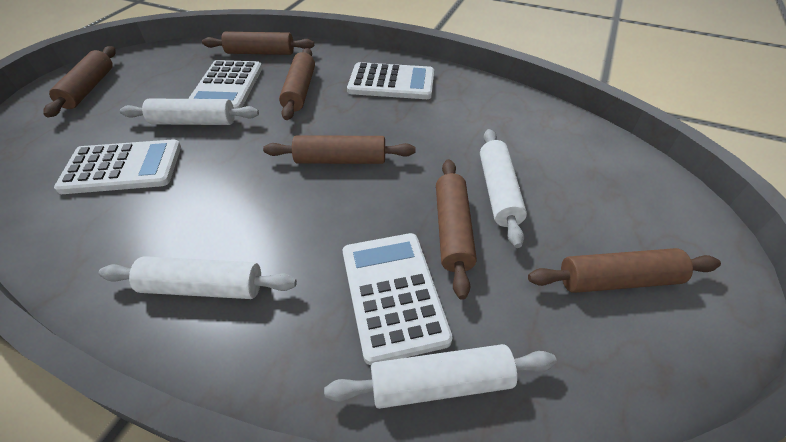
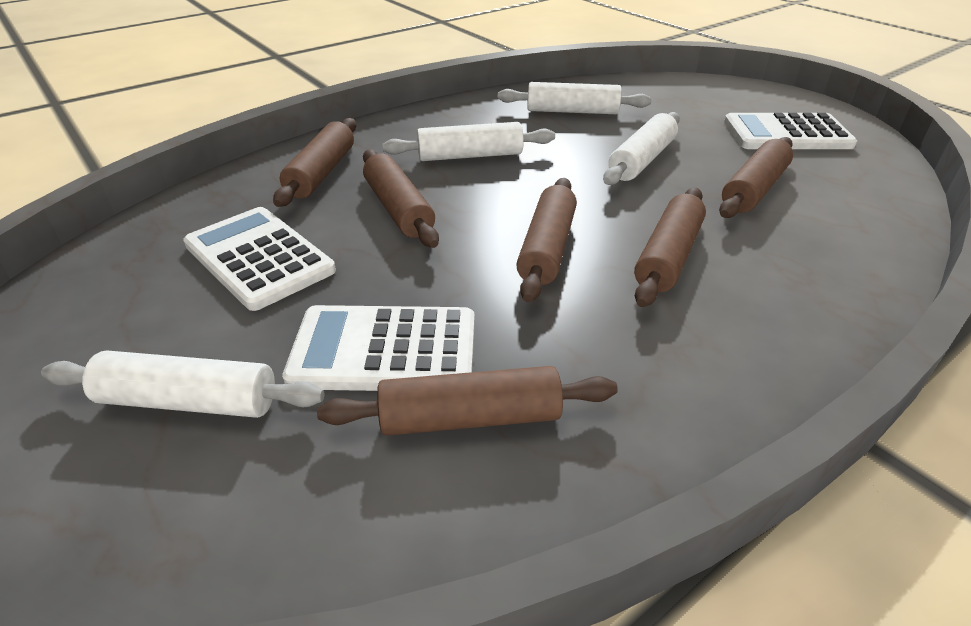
white calculator: 4 -> 3

